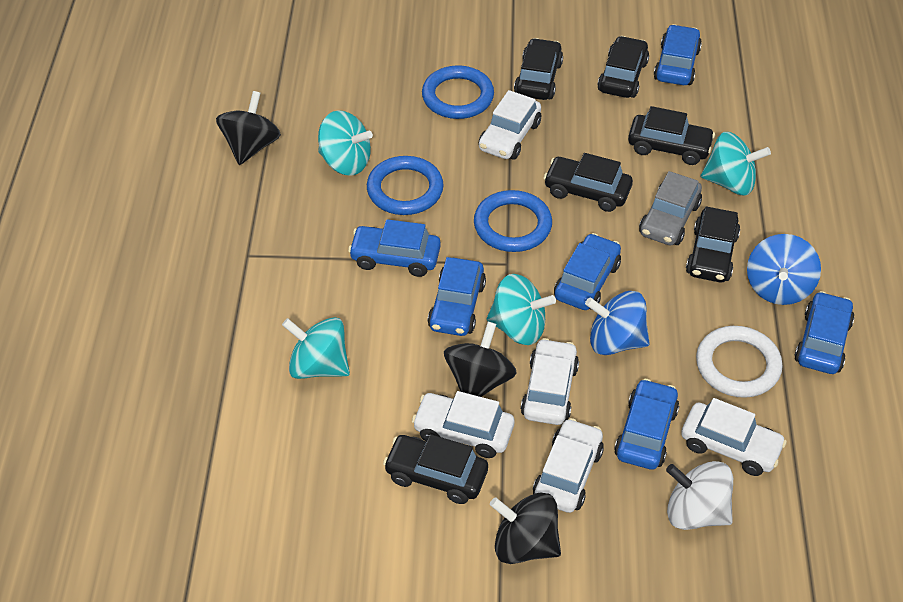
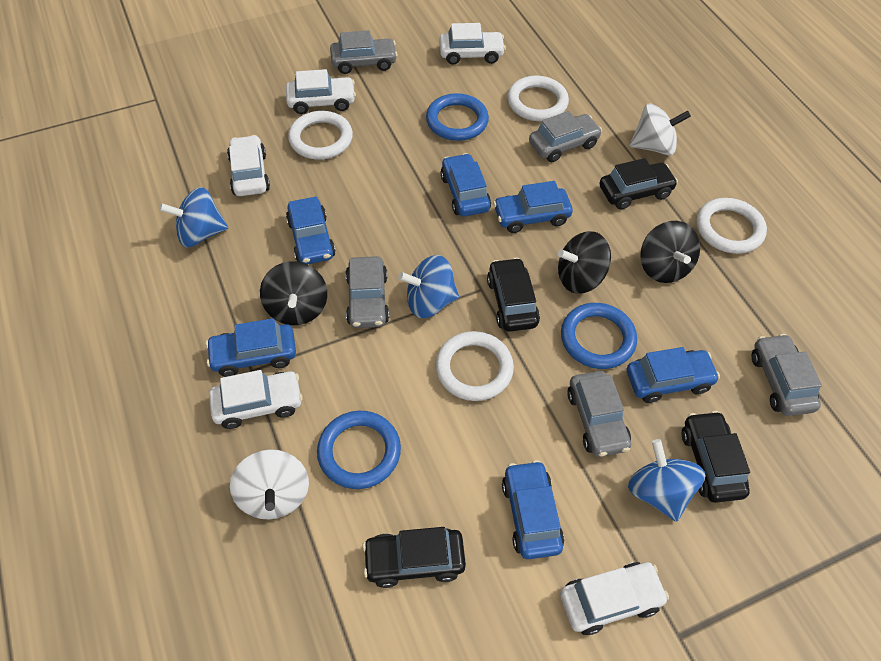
black car: 6 -> 4
blue spinning top: 2 -> 3
grey car: 1 -> 5
turquoise spinning top: 4 -> 0
white ring: 1 -> 4
white spinning top: 1 -> 2

